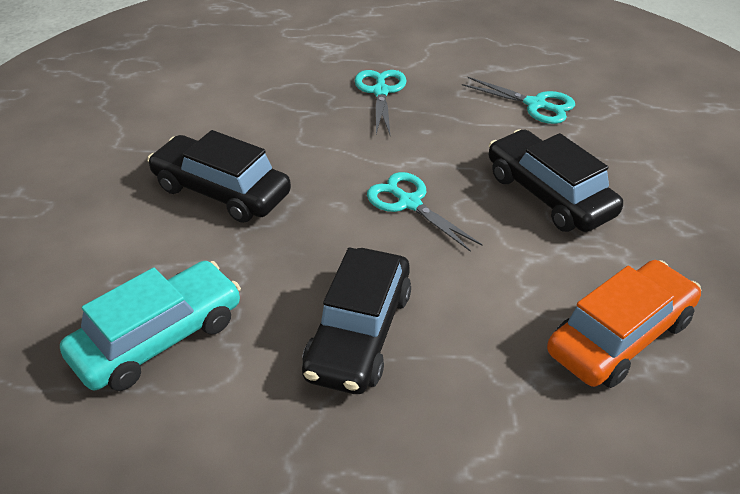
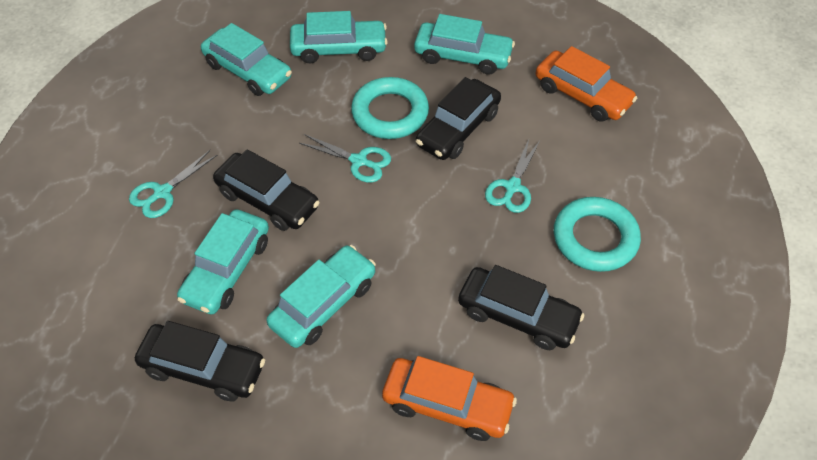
black car: 3 -> 4
orange car: 1 -> 2
turquoise car: 1 -> 5
turquoise ring: 0 -> 2

